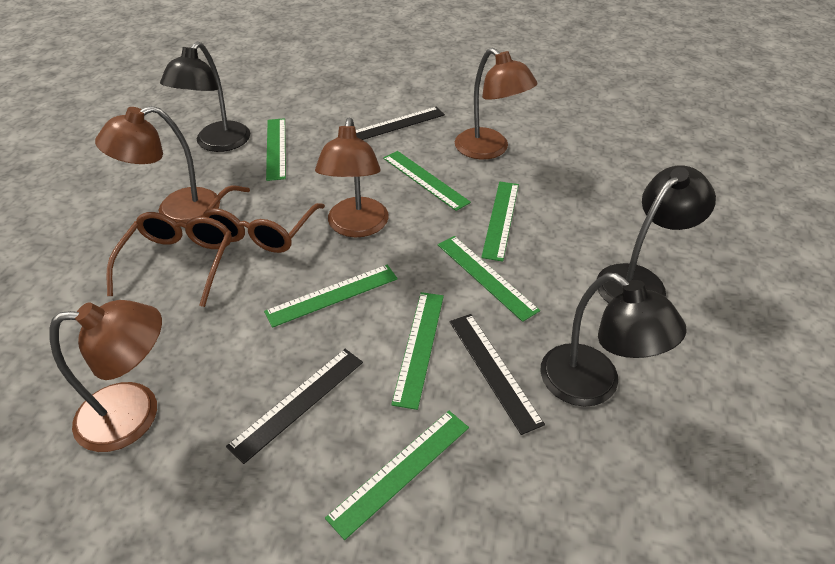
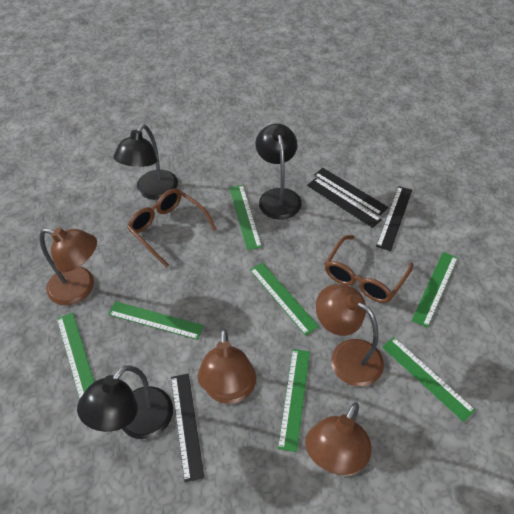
black ruler: 3 -> 4

